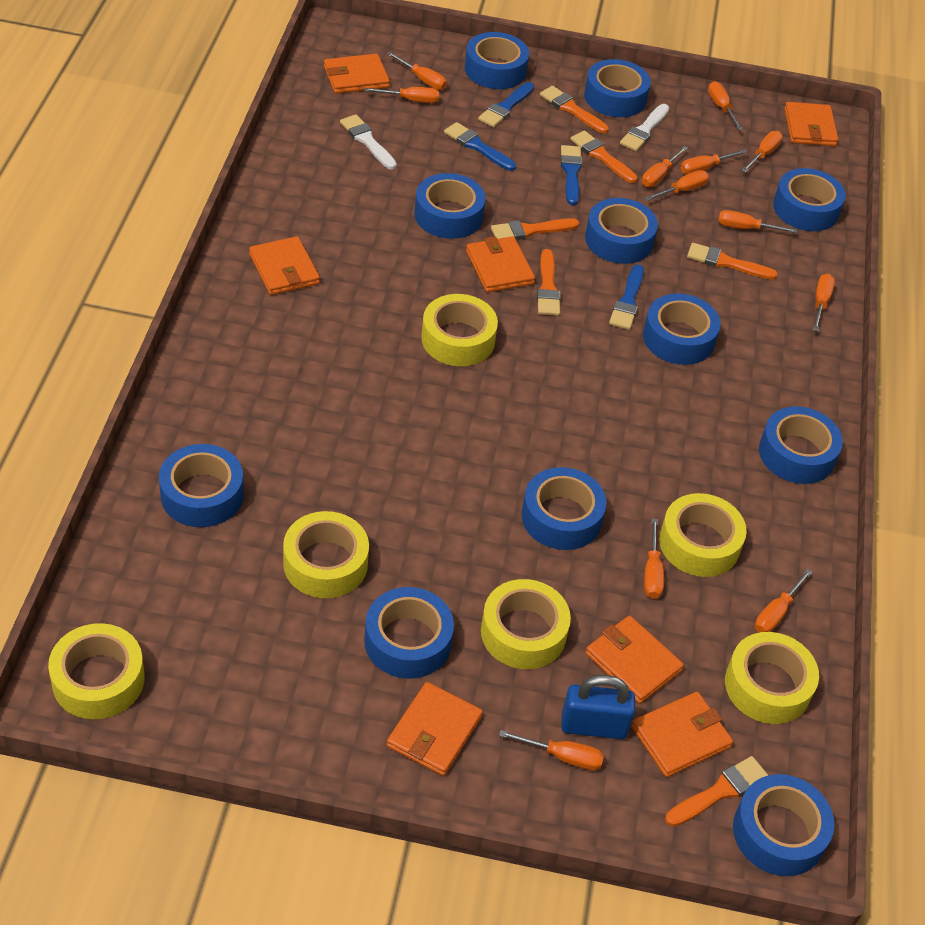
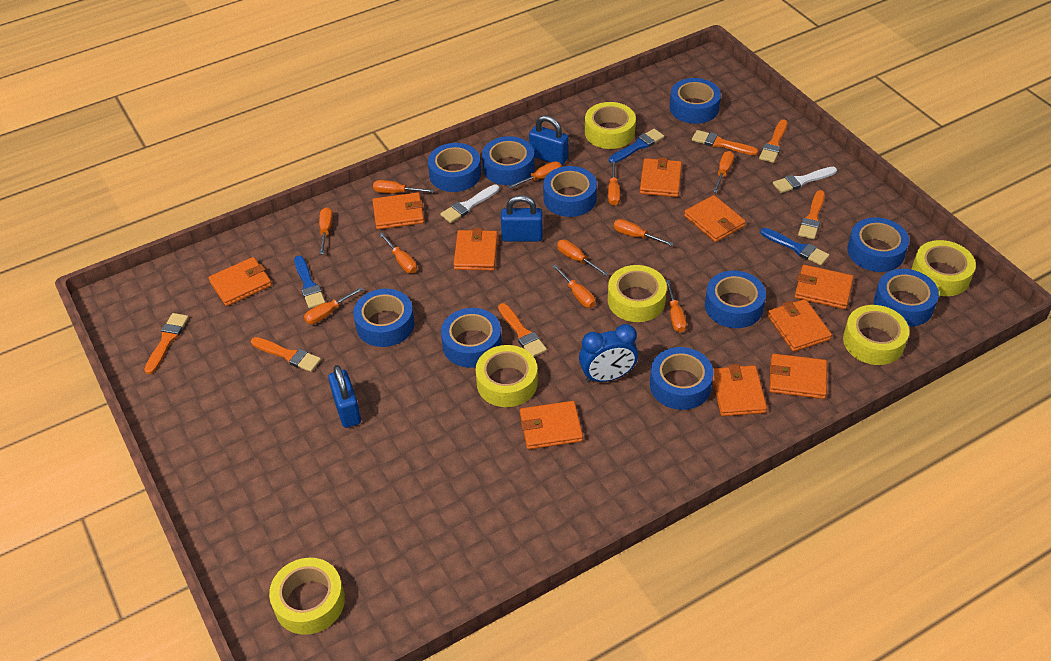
blue brush: 4 -> 3
blue clock: 0 -> 1
blue padlock: 1 -> 3
blue tape: 11 -> 10
orange screwdriver: 12 -> 11
orange wallet: 7 -> 10

